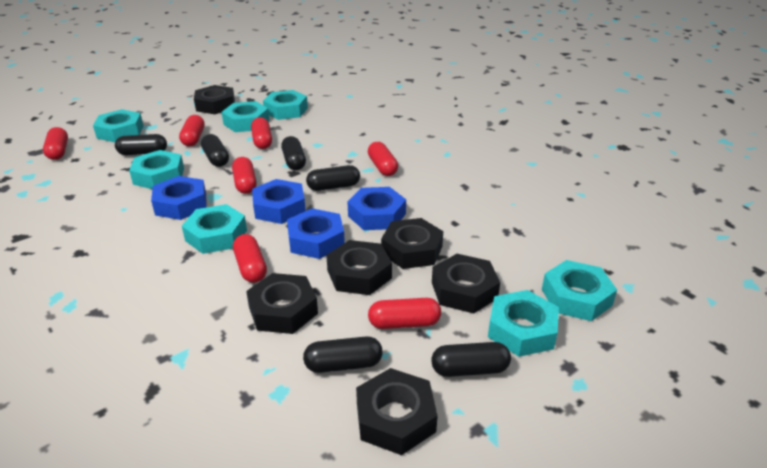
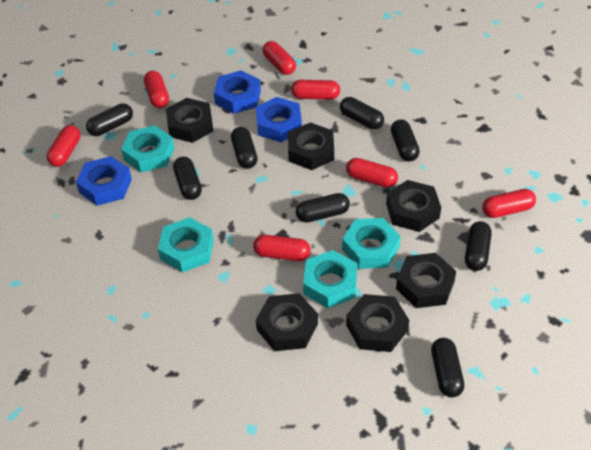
black capsule: 6 -> 8
blue nut: 4 -> 3
turquoise nut: 7 -> 4

